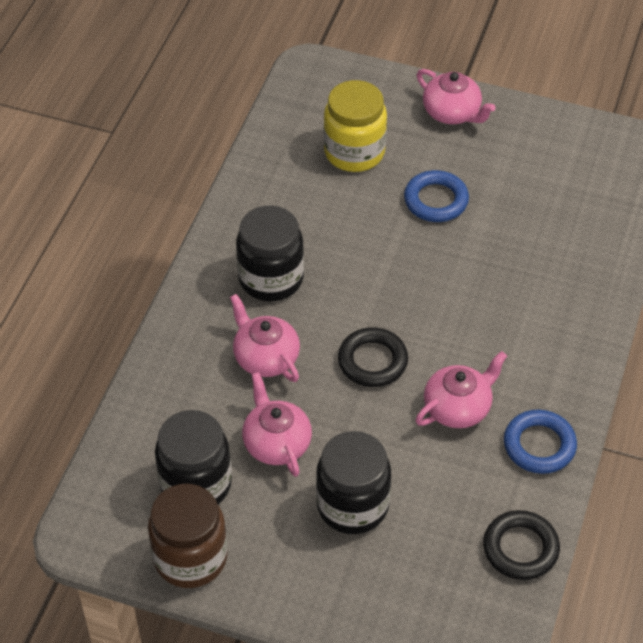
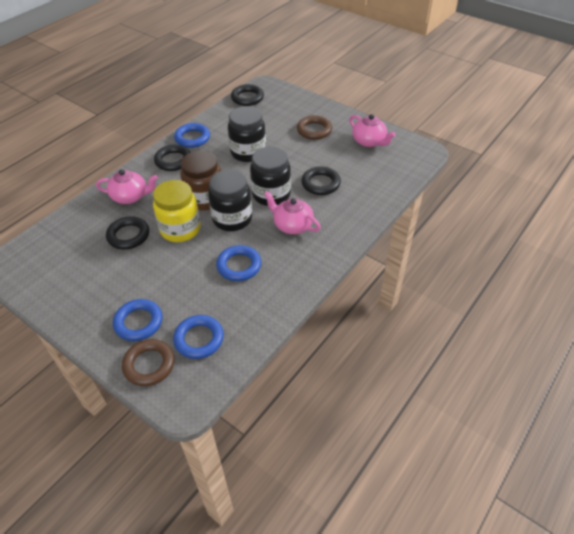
black ring: 2 -> 4
blue ring: 2 -> 4
brown ring: 0 -> 2
pink teapot: 4 -> 3

